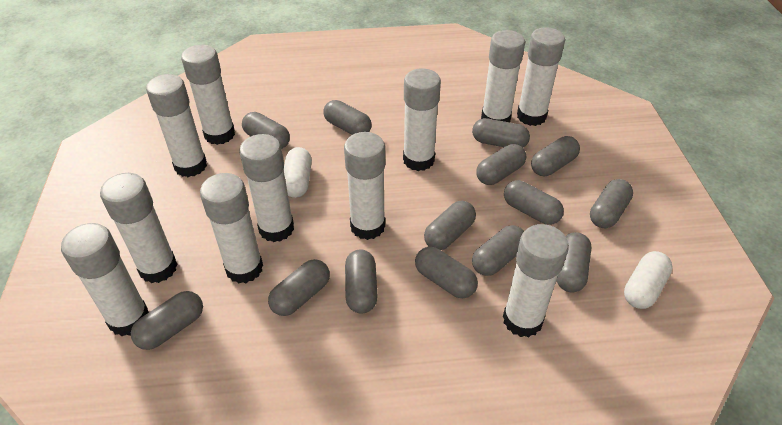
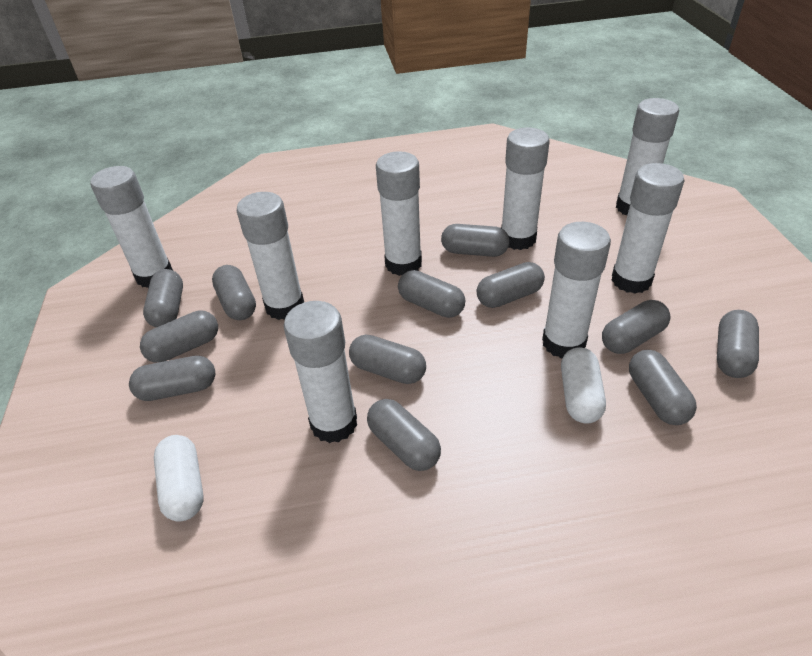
grey capsule: 14 -> 12
white glue stick: 11 -> 8

